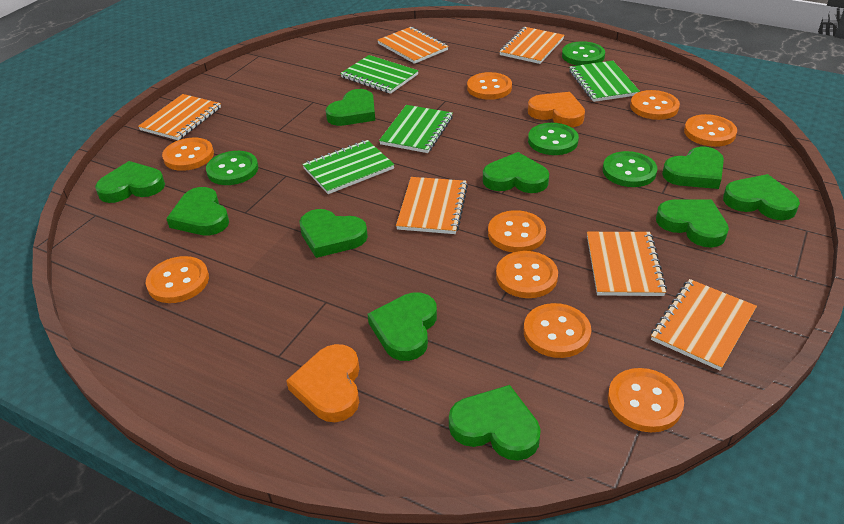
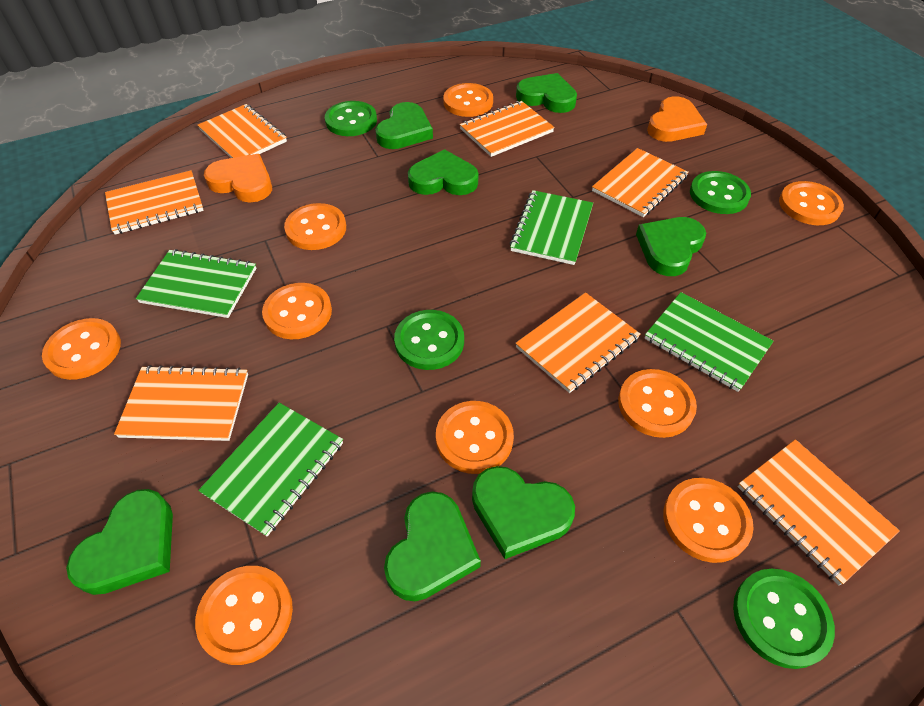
green heart: 10 -> 7
orange notebook: 6 -> 7

